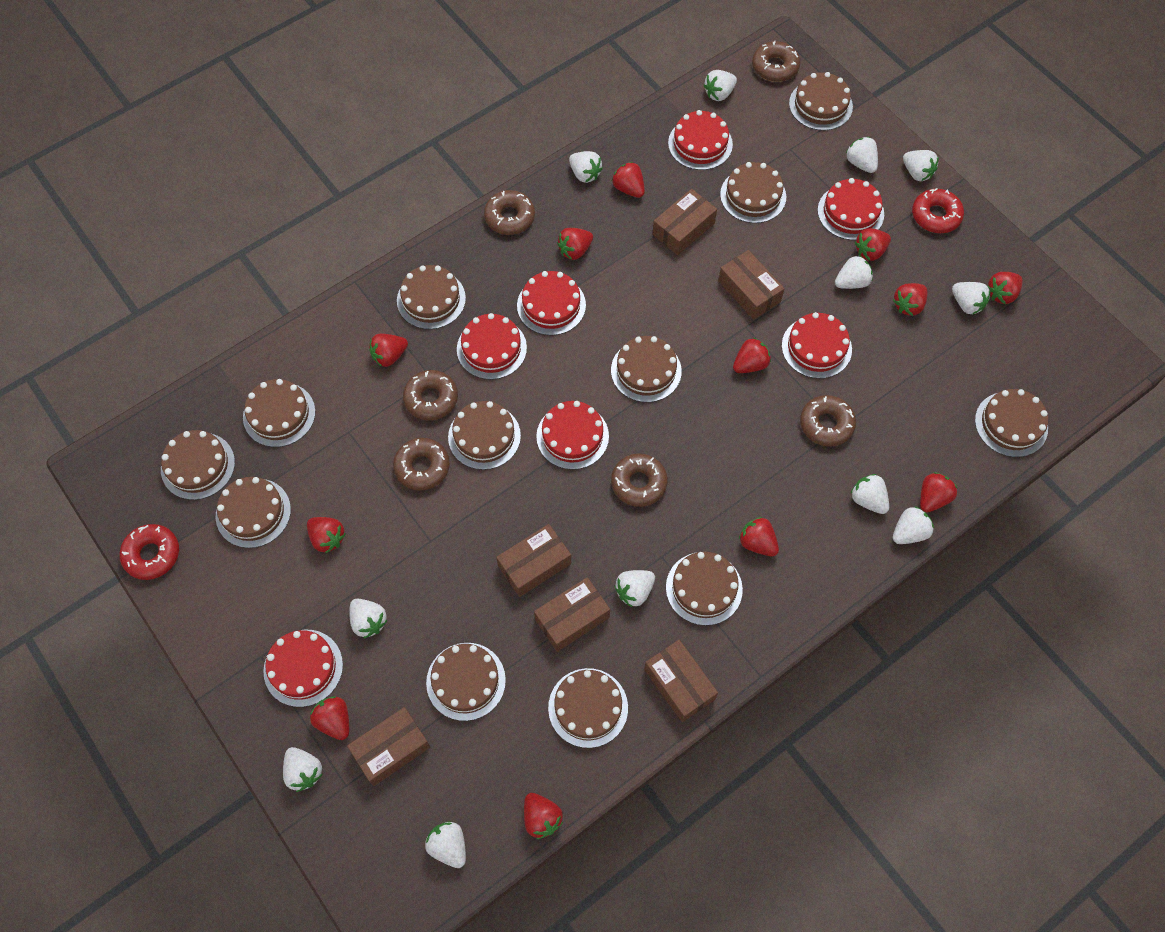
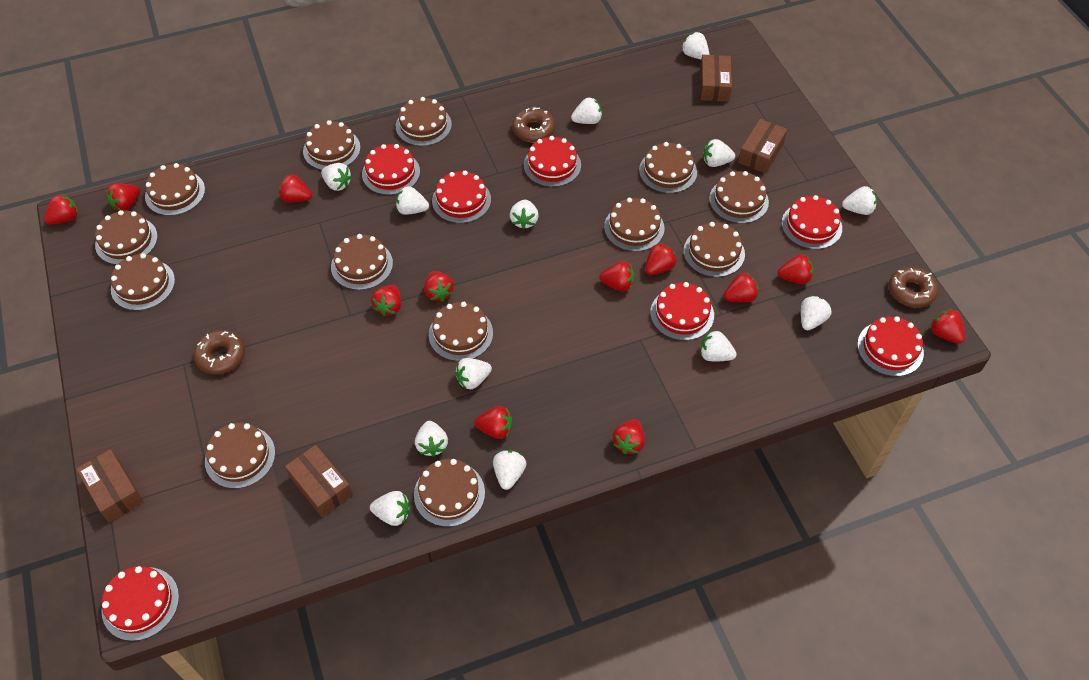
brown box: 6 -> 4
brown cake: 12 -> 13
brown donut: 6 -> 3
red donut: 2 -> 0
white strawberry: 12 -> 13

